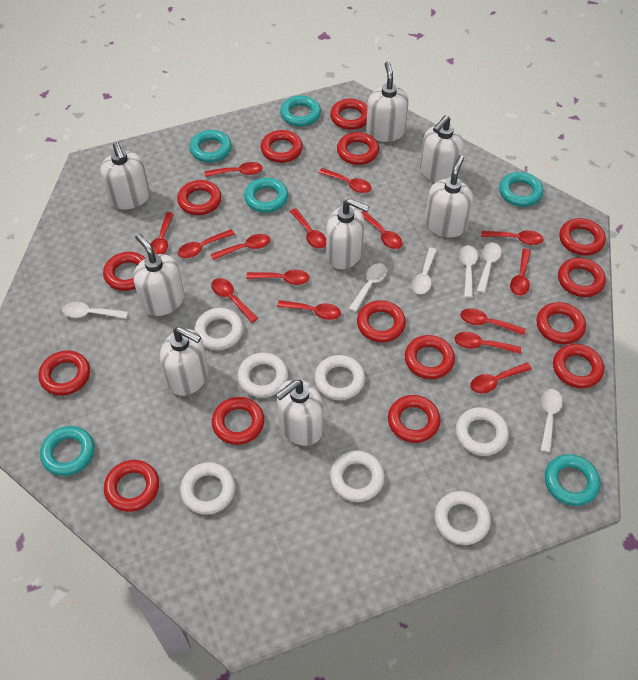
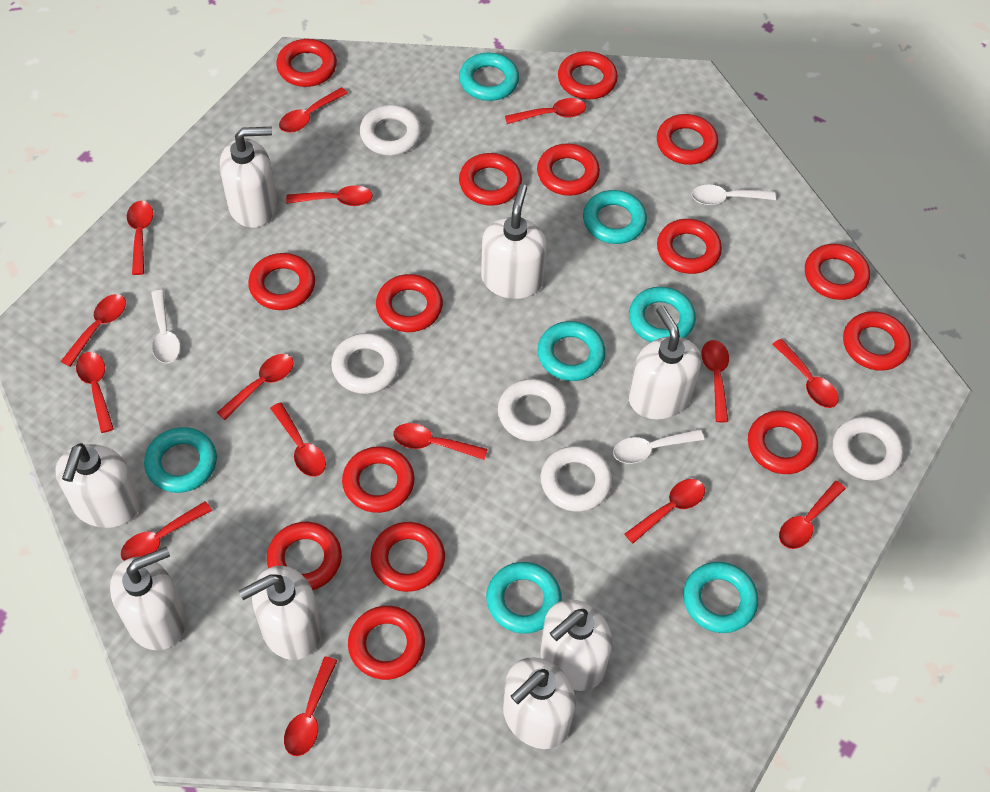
turquoise ring: 6 -> 7
white ring: 7 -> 5
white spoon: 6 -> 3

